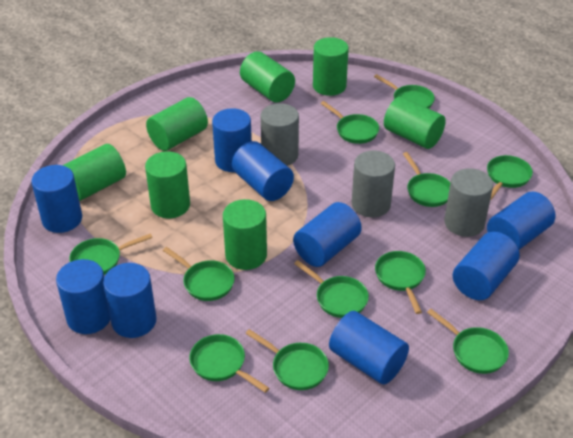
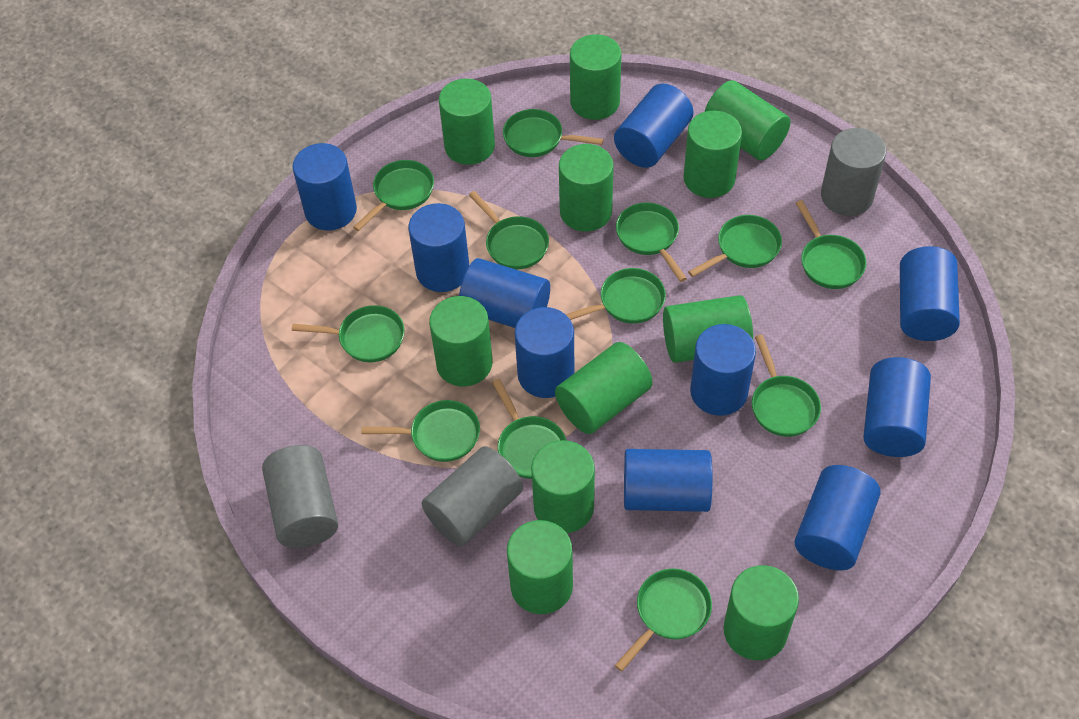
blue cylinder: 9 -> 10
green cylinder: 7 -> 11
green pan: 11 -> 12

